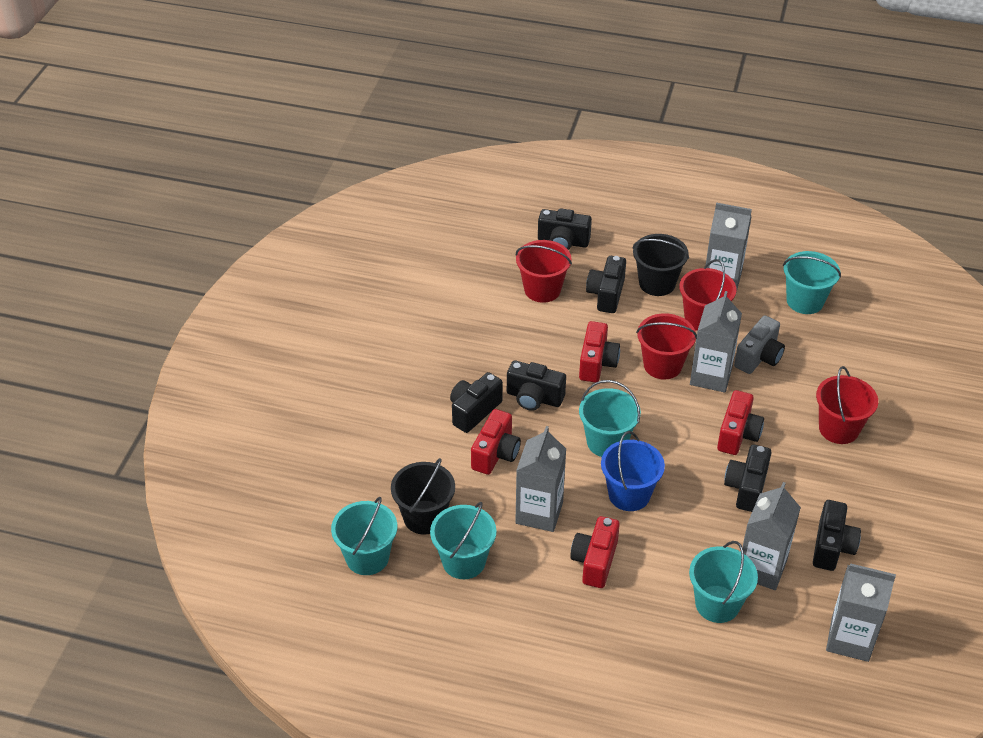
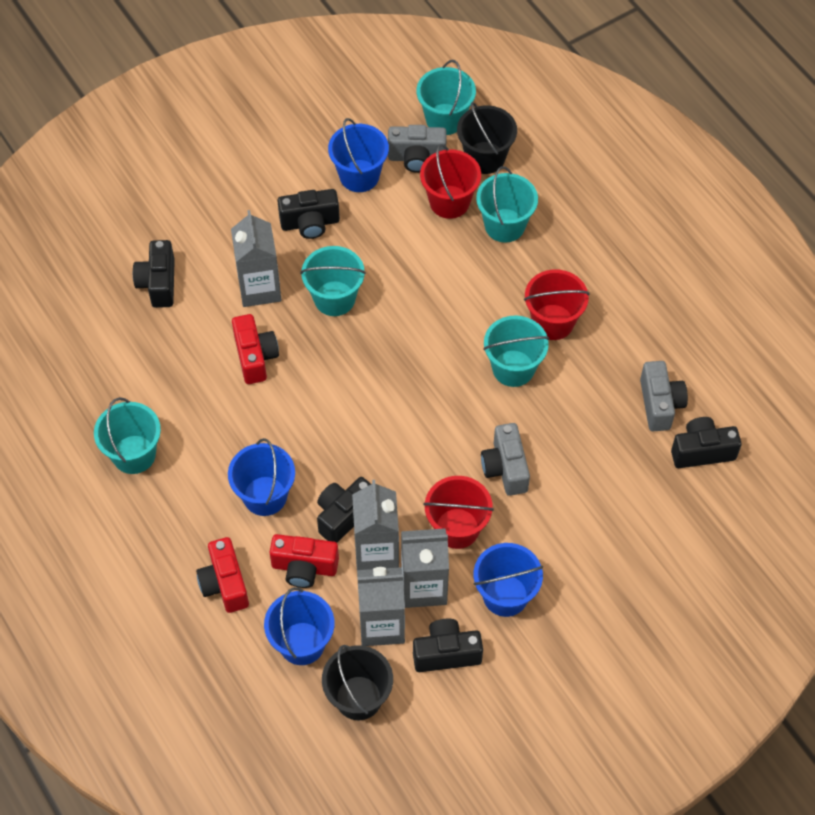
black camera: 6 -> 5
blue bucket: 1 -> 4
grey camera: 1 -> 3
grey carton: 5 -> 4
red bucket: 4 -> 3
red camera: 4 -> 3

